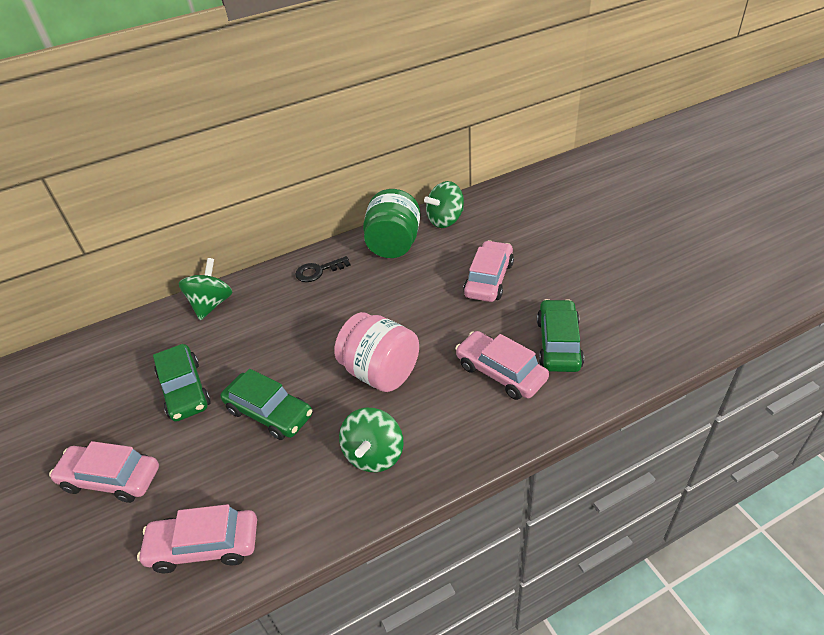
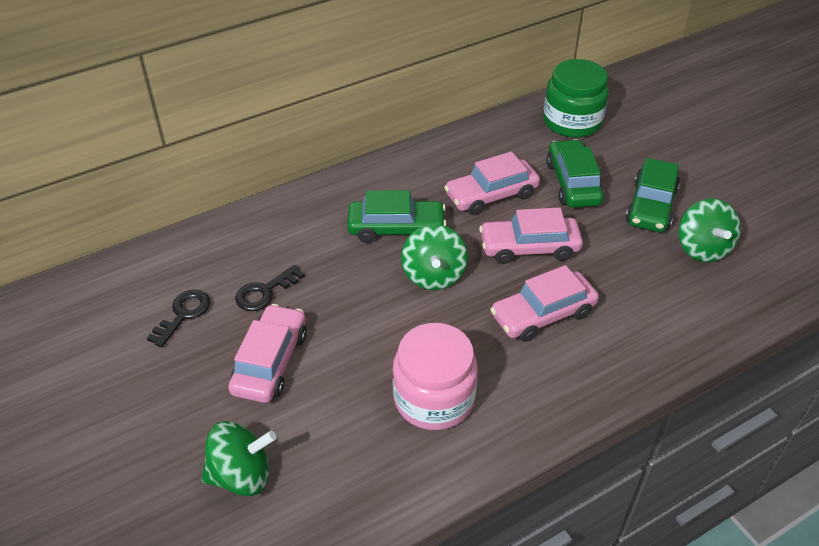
black key: 1 -> 2

